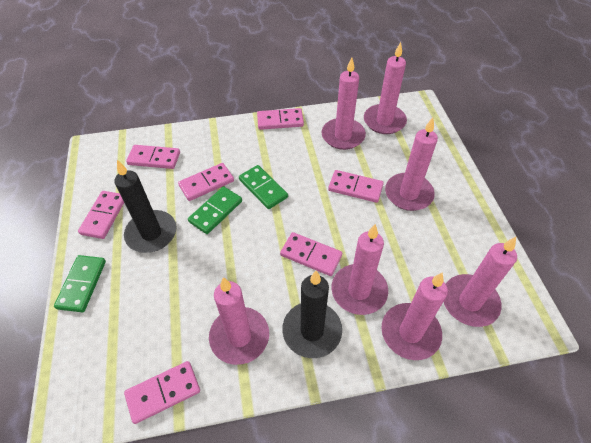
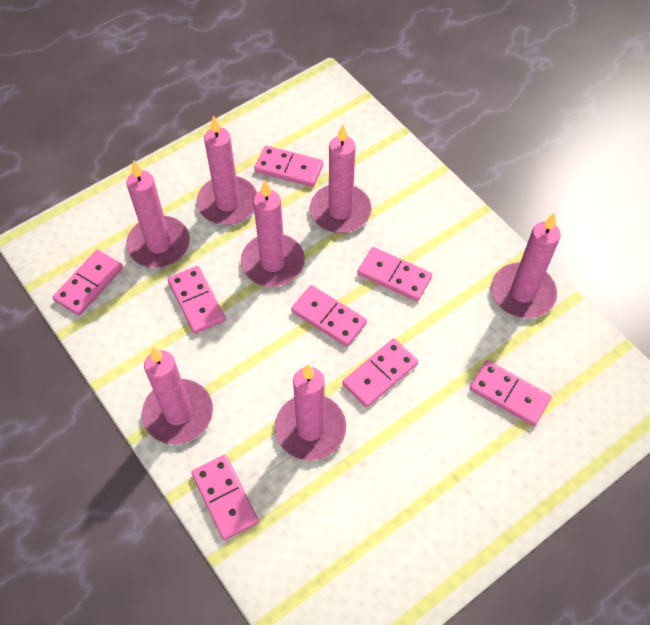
black candle: 2 -> 0
green domino: 3 -> 0
pink domino: 7 -> 8

